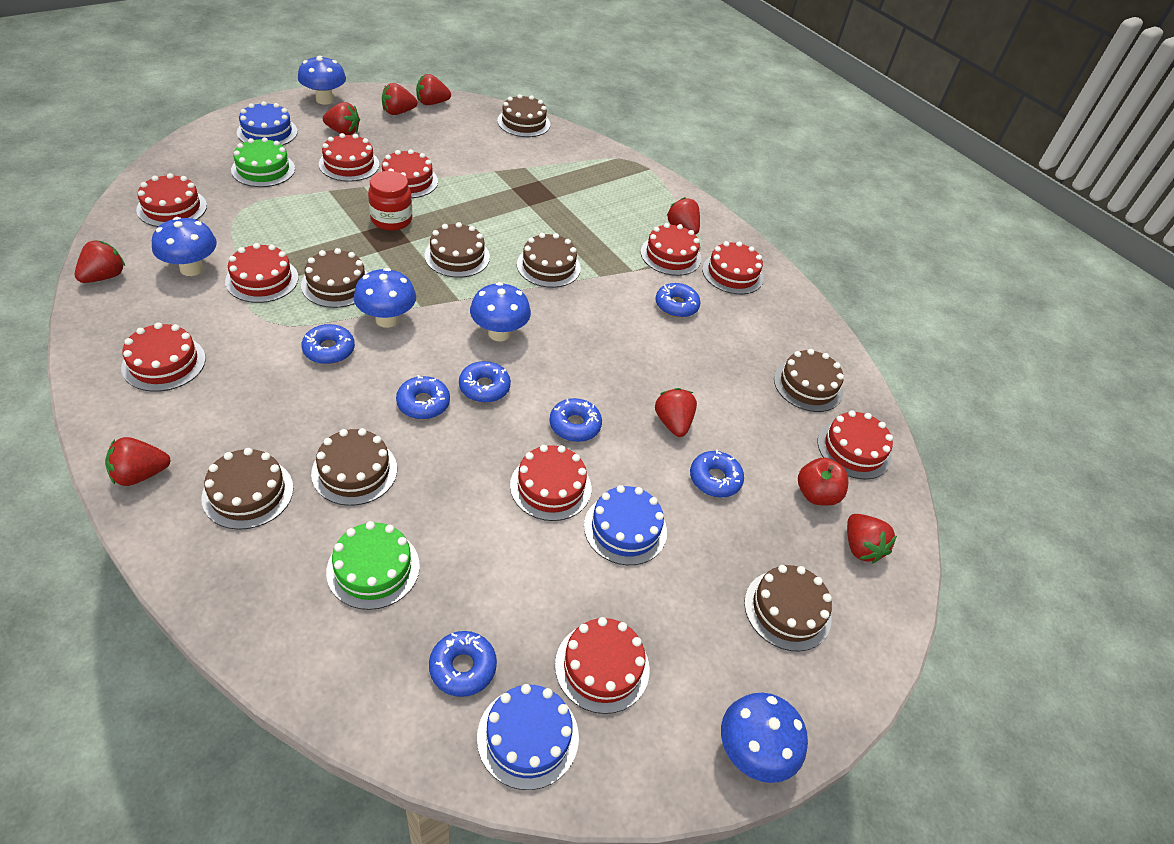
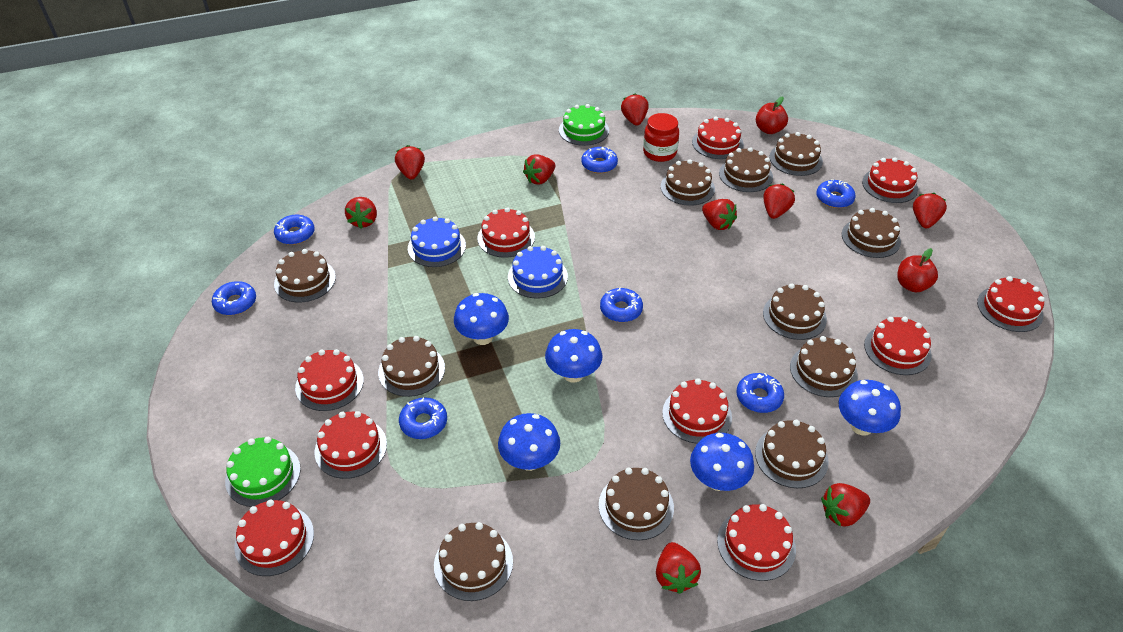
blue cake: 3 -> 2
brown cake: 8 -> 11
red apple: 1 -> 2
red strawberry: 8 -> 9

